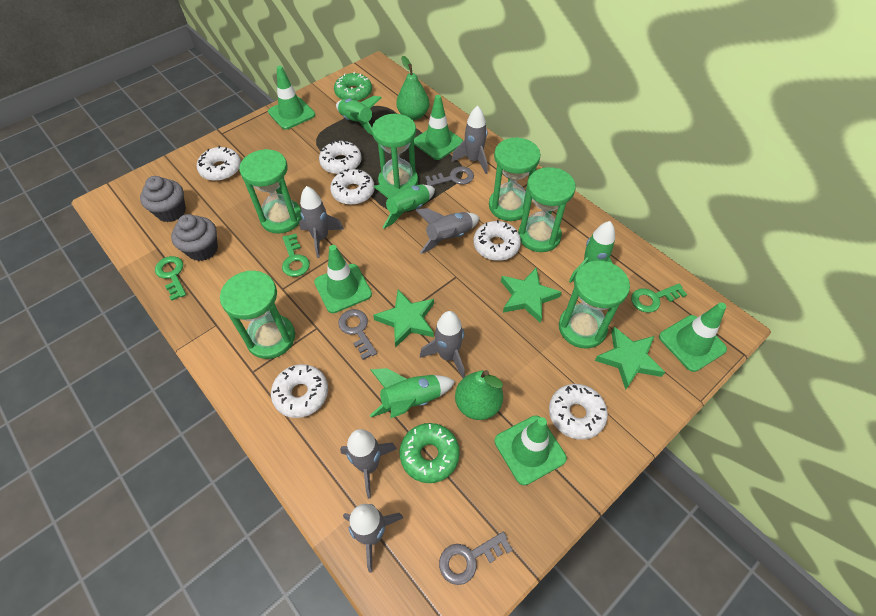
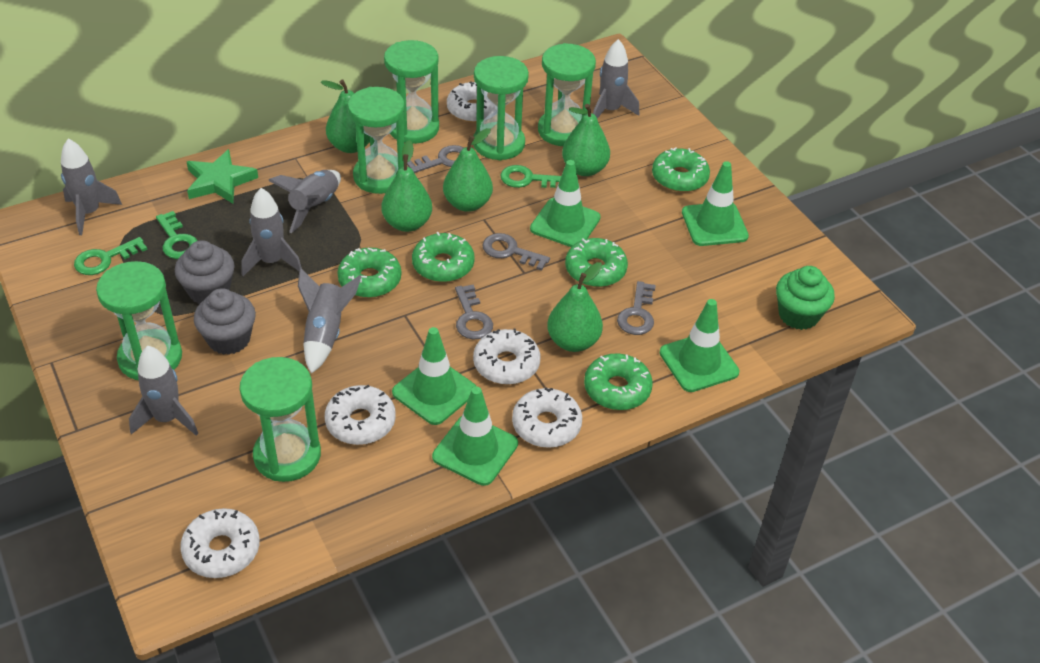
green cupcake: 0 -> 1
green donut: 2 -> 5
green pear: 2 -> 5
green rocket: 4 -> 0
green star: 3 -> 1
grey key: 3 -> 4
white donut: 6 -> 5

